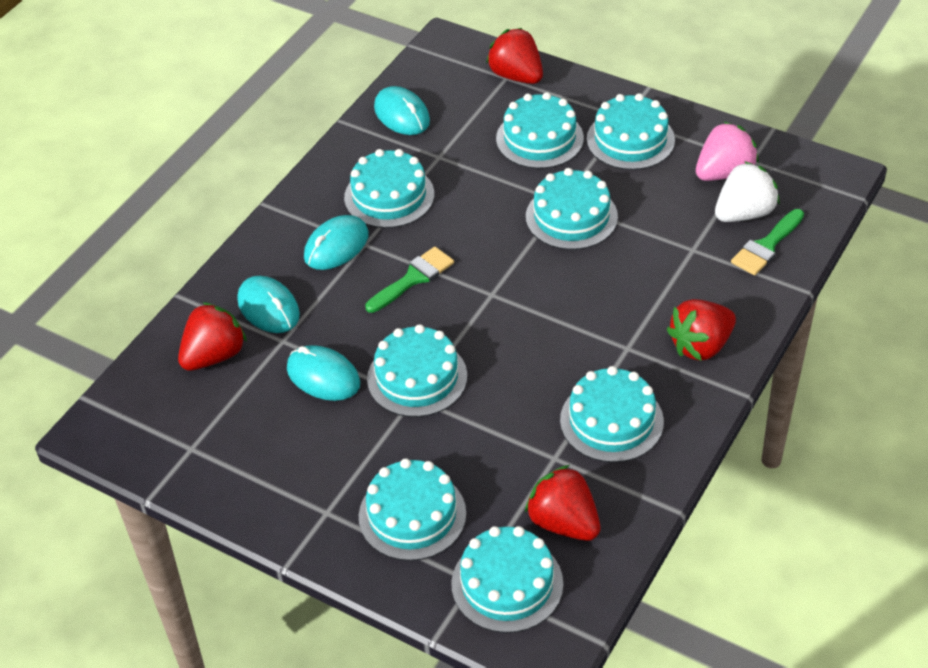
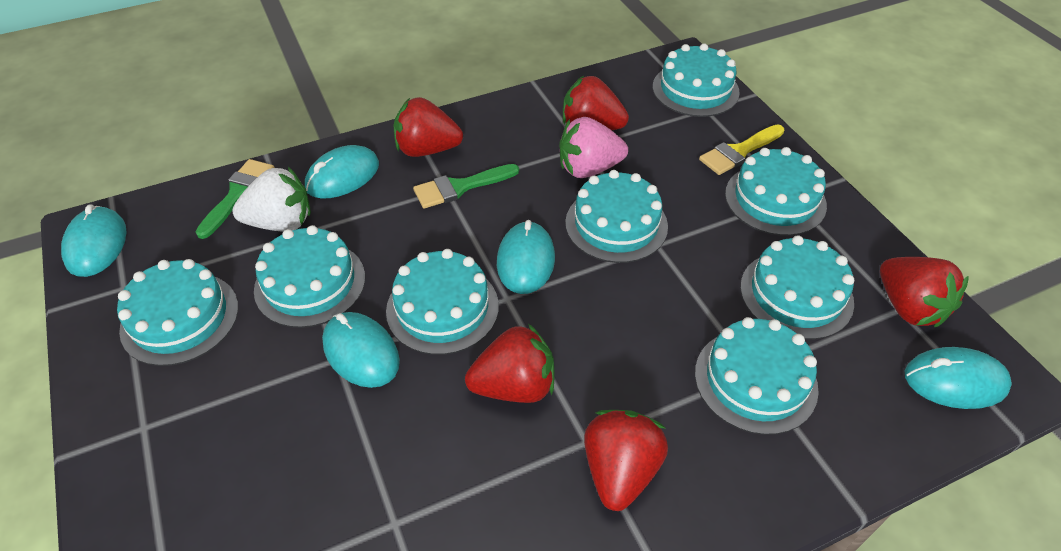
red strawberry: 4 -> 5
turquoise mouse: 4 -> 5
yellow brush: 0 -> 1

